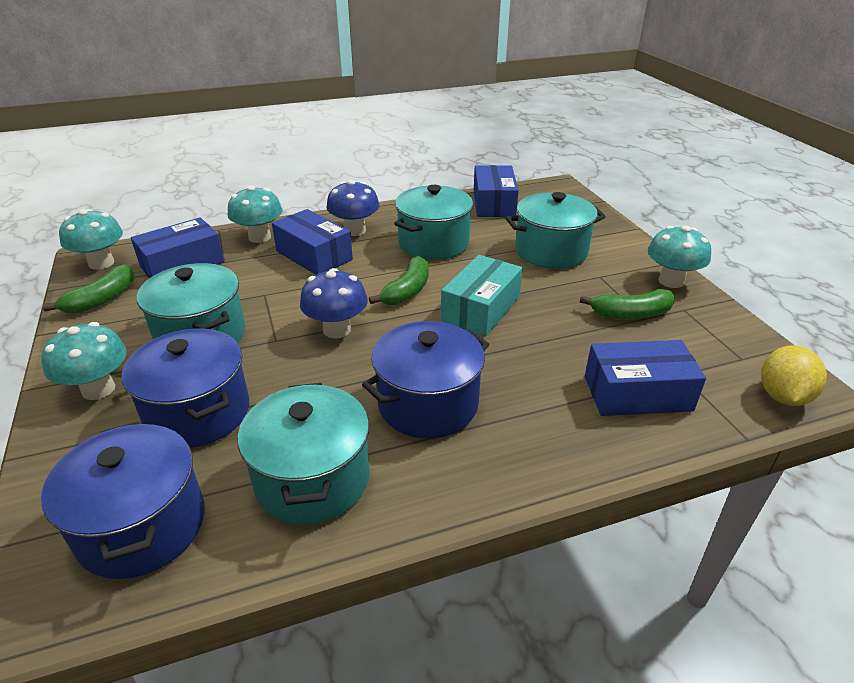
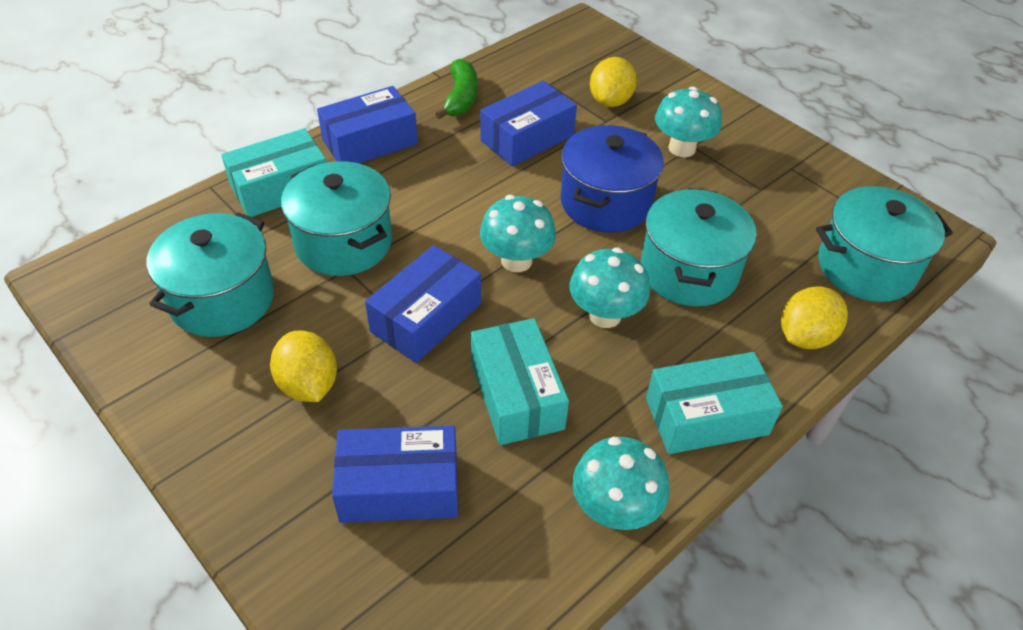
blue mushroom: 2 -> 0
blue pot: 3 -> 1
green banana: 3 -> 1
turquoise box: 1 -> 3
yellow lemon: 1 -> 3

